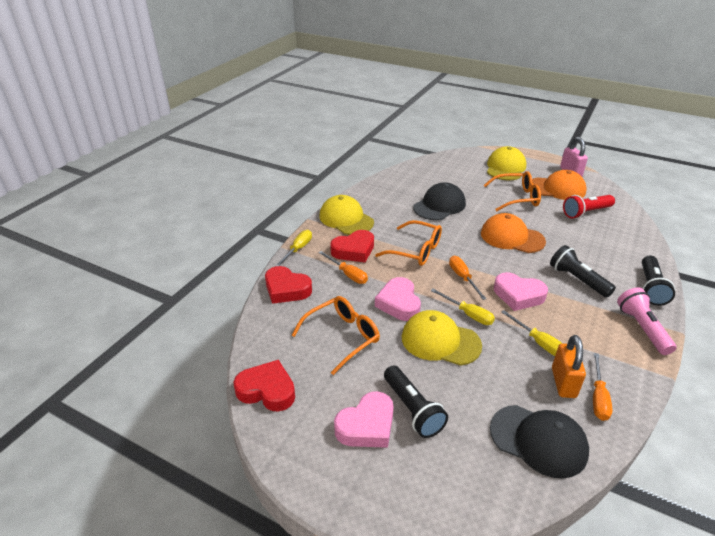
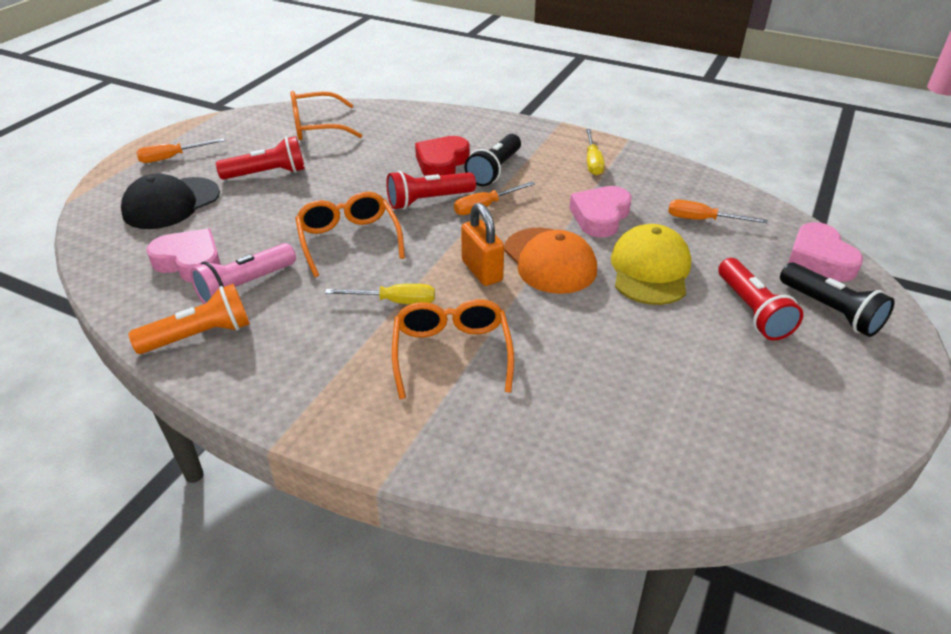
black cap: 2 -> 1
black flashlight: 3 -> 2
orange cap: 2 -> 1
orange flashlight: 0 -> 1
pink padlock: 1 -> 0
red flashlight: 1 -> 3
red heart: 3 -> 1
yellow cap: 3 -> 1
yellow screwdriver: 3 -> 2

